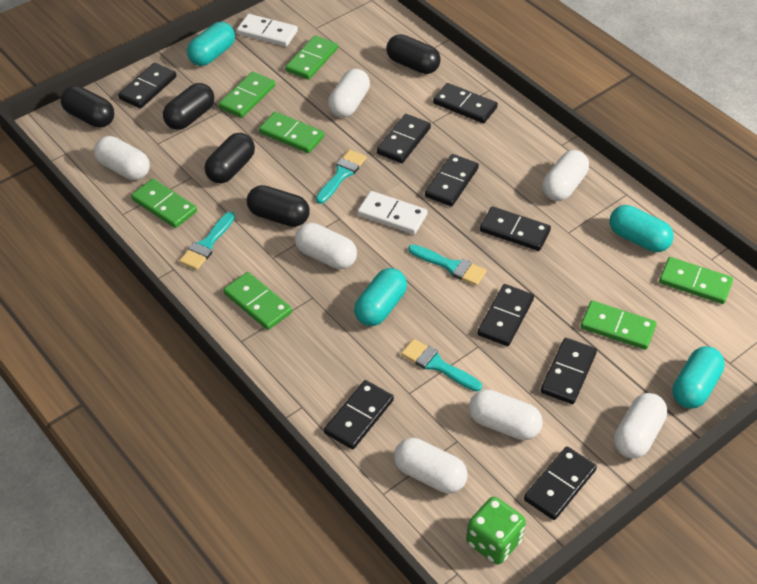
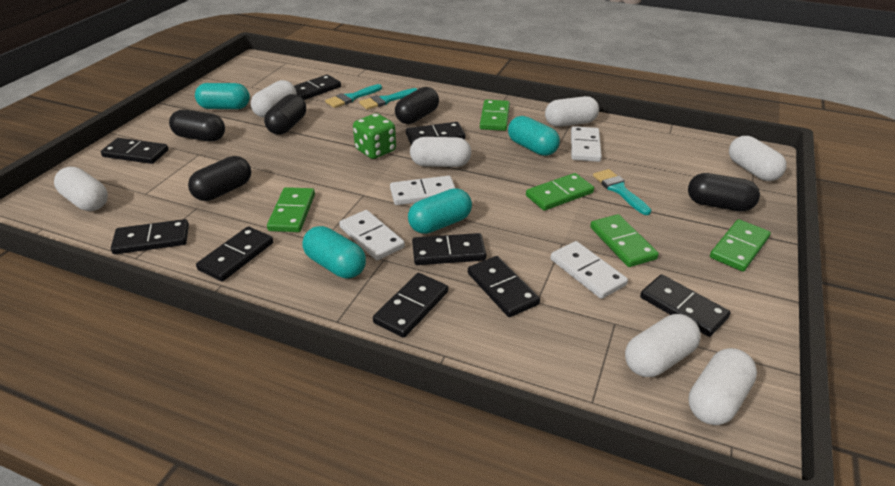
green domino: 7 -> 5
turquoise brush: 4 -> 3
white domino: 2 -> 4

